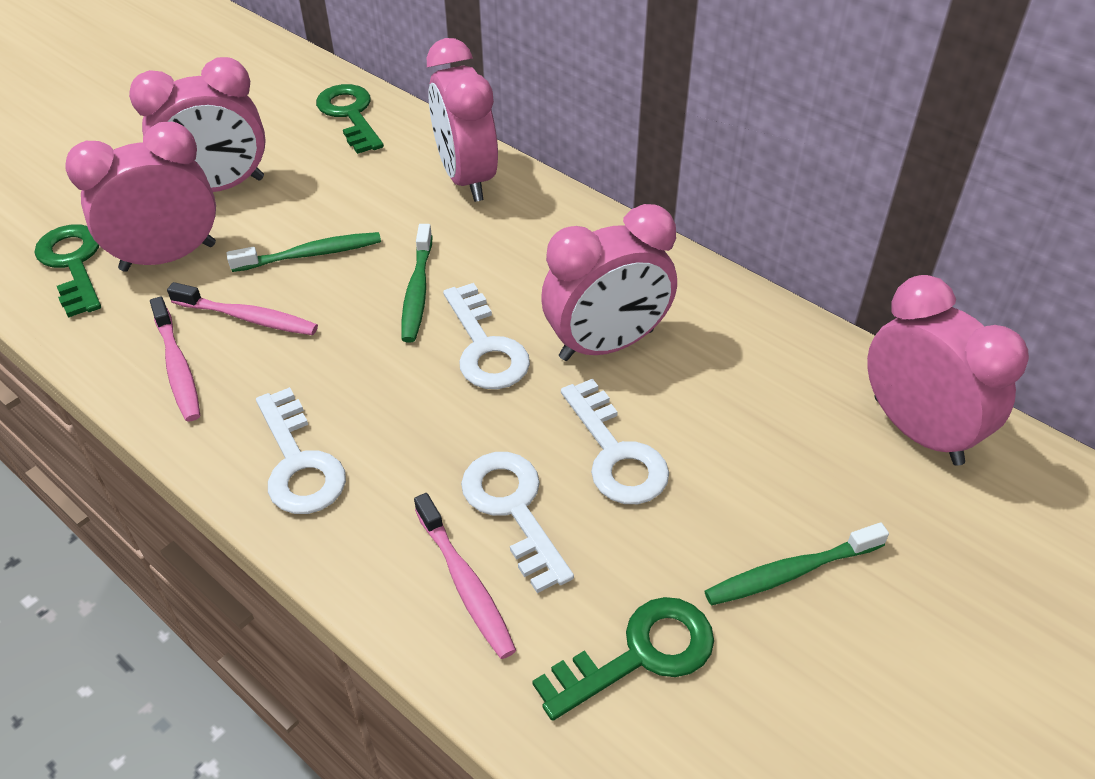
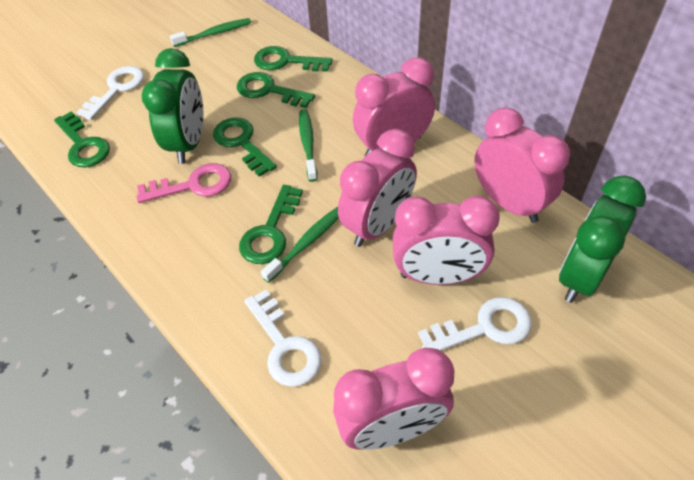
green clock: 0 -> 2
green key: 3 -> 5
pink key: 0 -> 1
pink toothbrush: 3 -> 0
white key: 4 -> 3

